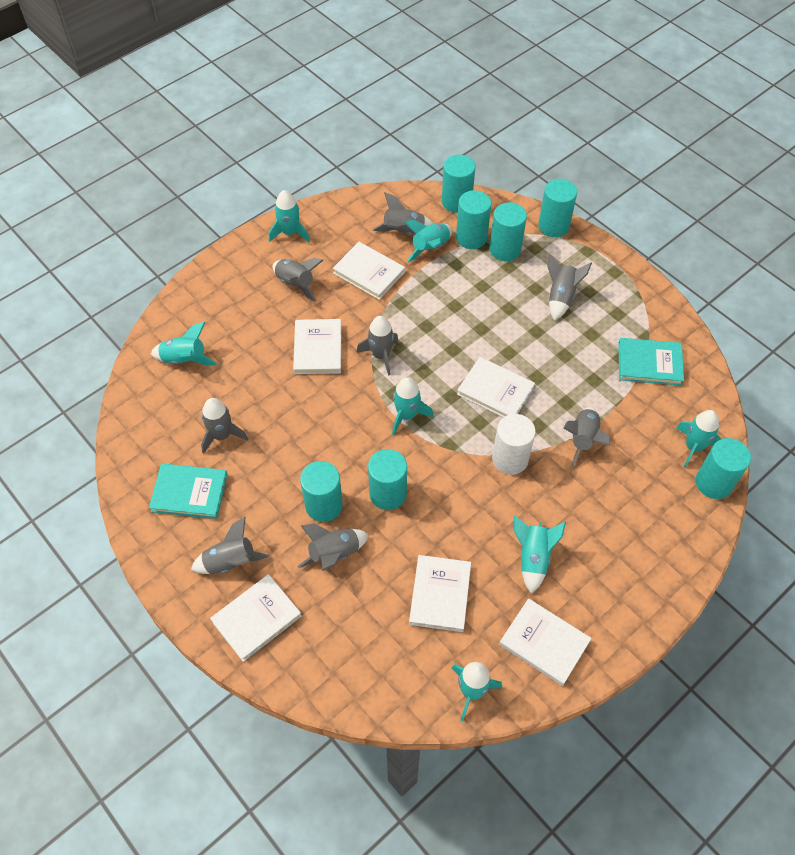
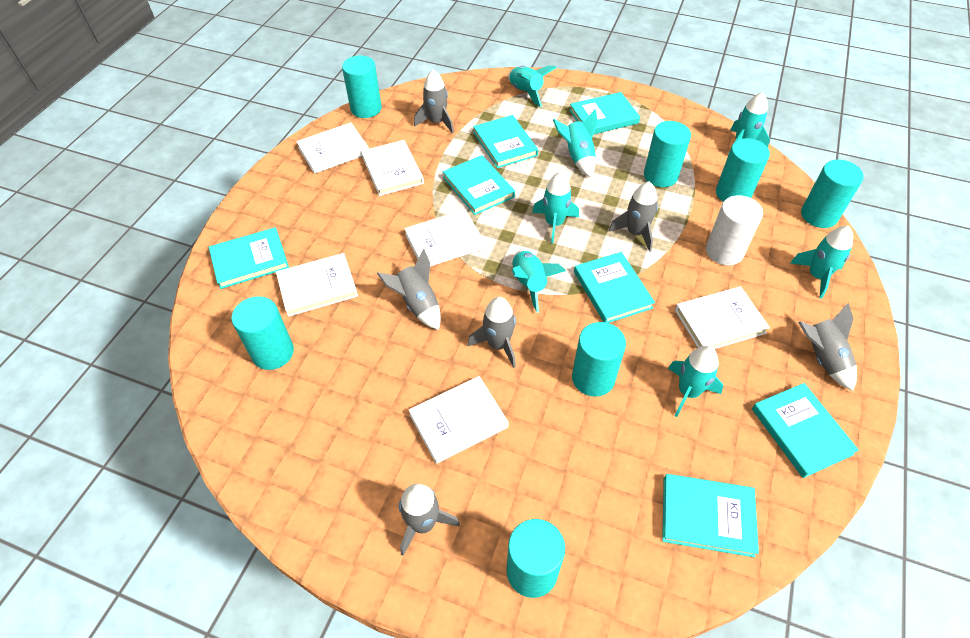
grey rocket: 8 -> 6
turquoise book: 2 -> 7

